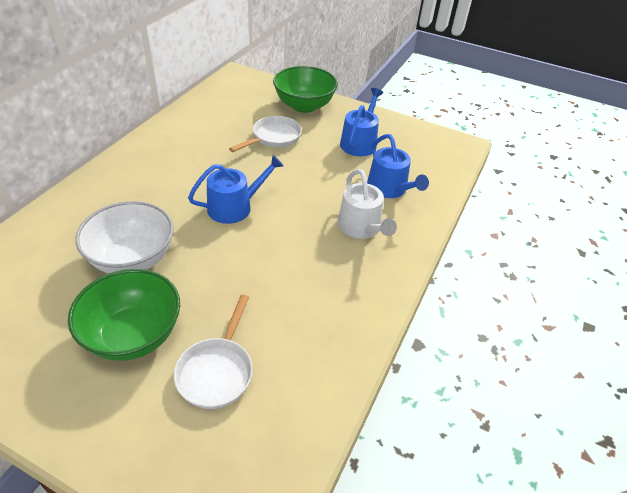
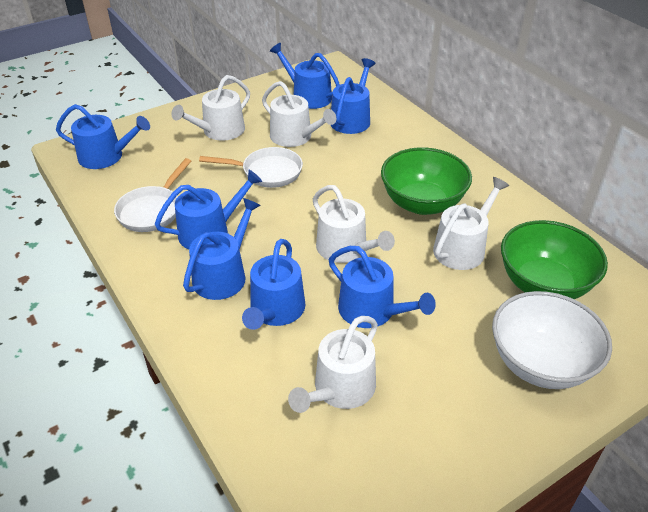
blue watering can: 3 -> 7
white watering can: 1 -> 5

